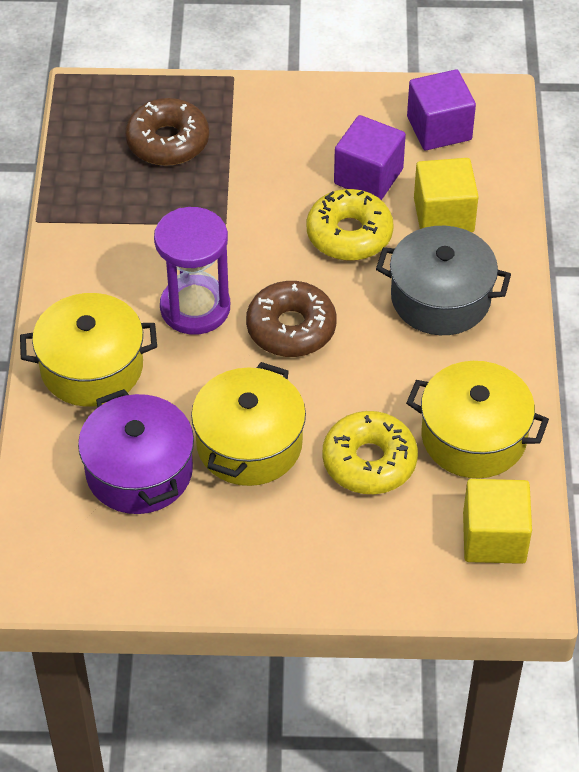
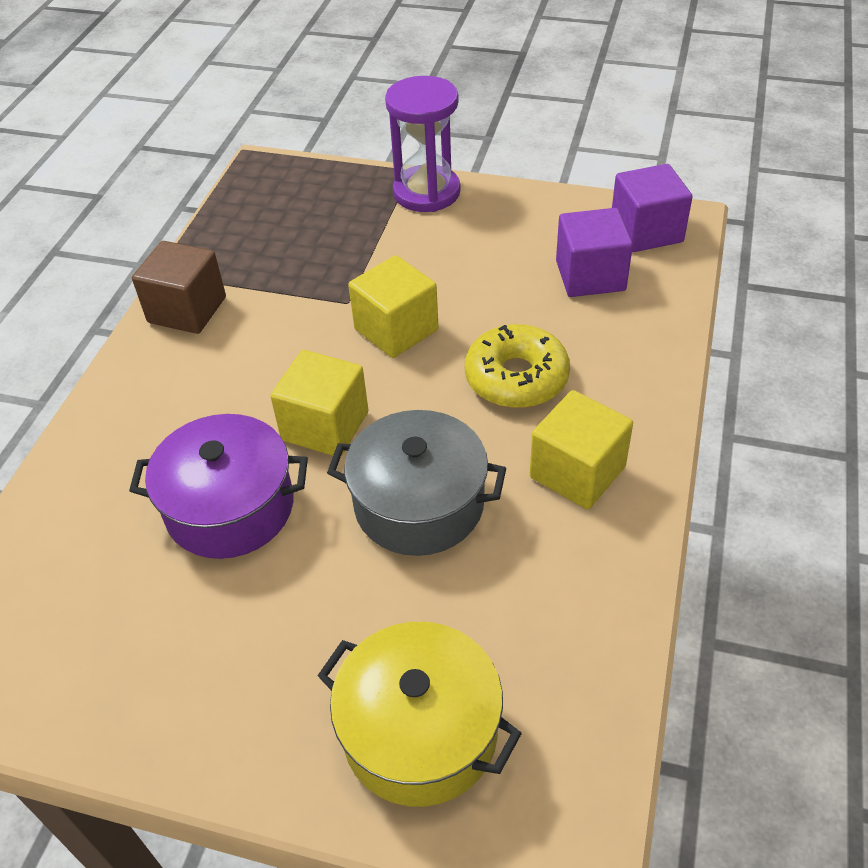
brown cube: 0 -> 1
brown donut: 2 -> 0
yellow cube: 2 -> 3
yellow donut: 2 -> 1
yellow pot: 3 -> 1

